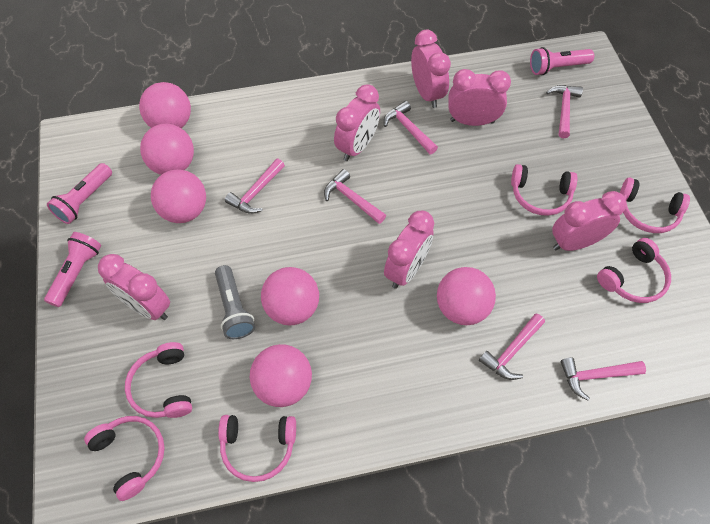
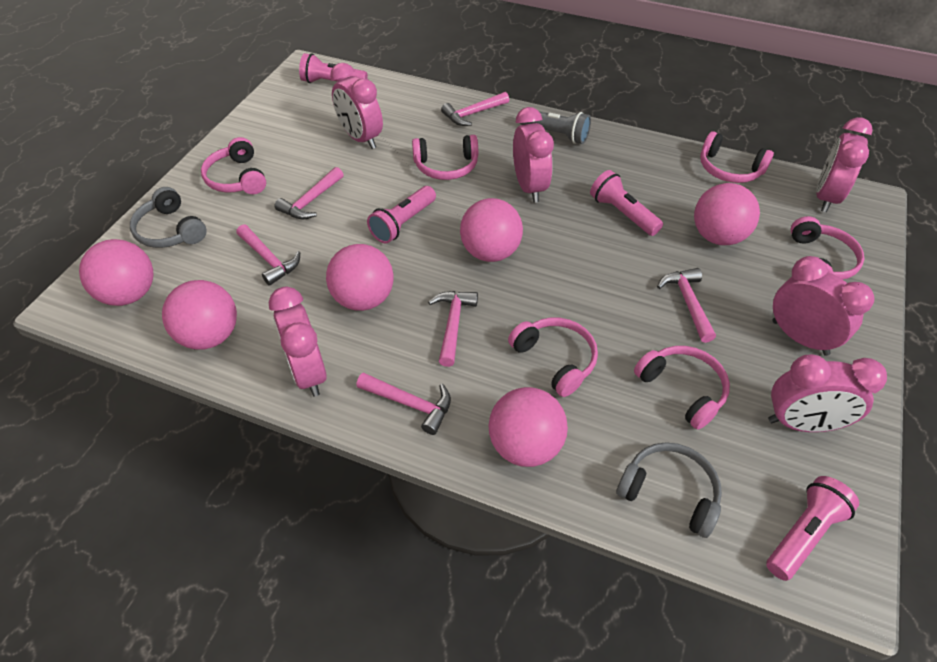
grey headphones: 0 -> 2
pink flashlight: 3 -> 4

